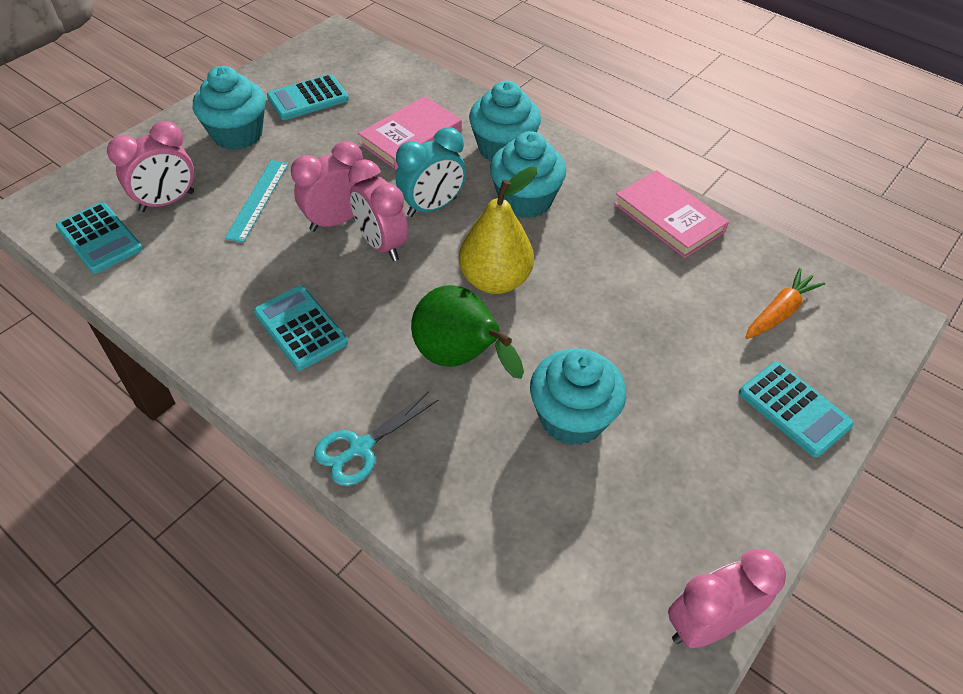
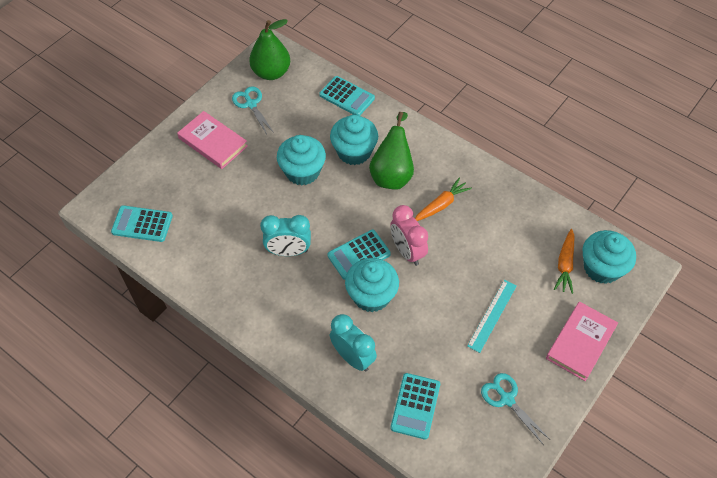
green pear: 1 -> 2
orange carrot: 1 -> 2
pink clock: 4 -> 1
turquoise clock: 1 -> 2
turquoise scissors: 1 -> 2
yellow pear: 1 -> 0

